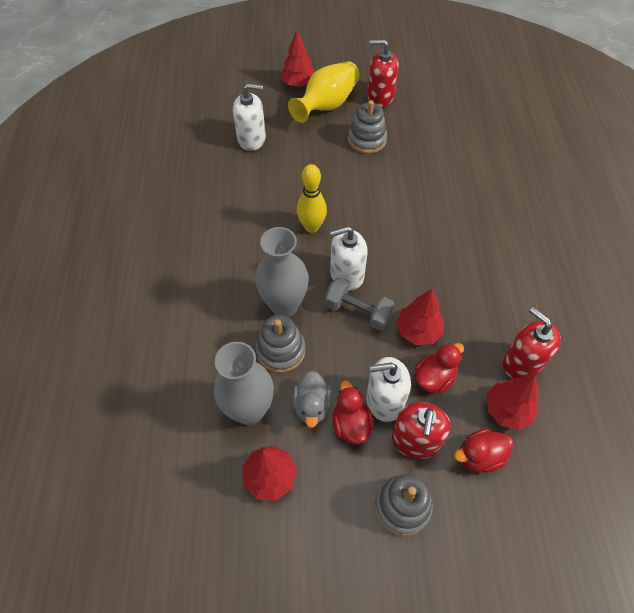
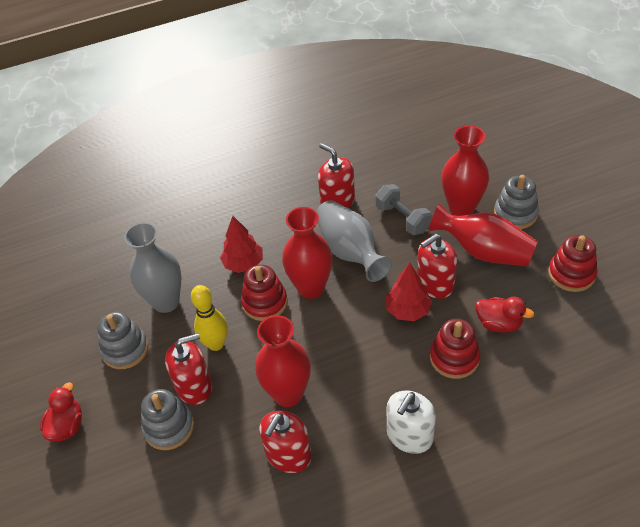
grey duck: 1 -> 0
red duck: 3 -> 2
red soap dispenser: 3 -> 4
red stacking toy: 0 -> 3
red tree: 4 -> 2
red vase: 0 -> 4
white soap dispenser: 3 -> 1
yellow vase: 1 -> 0

